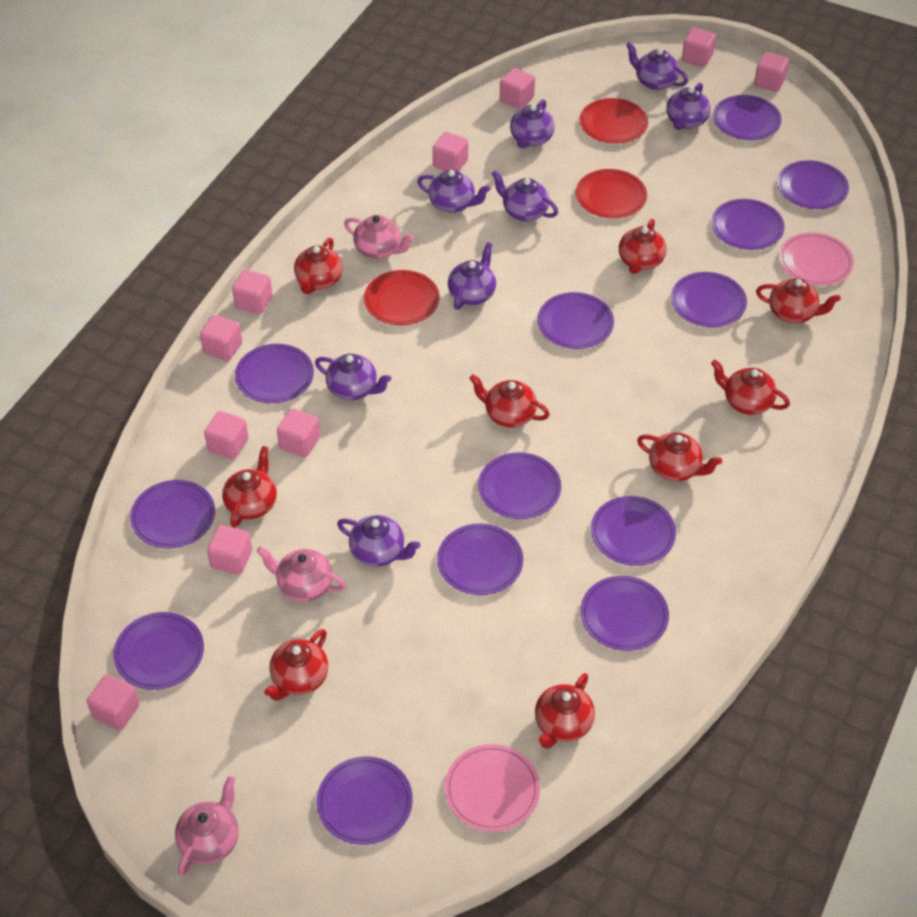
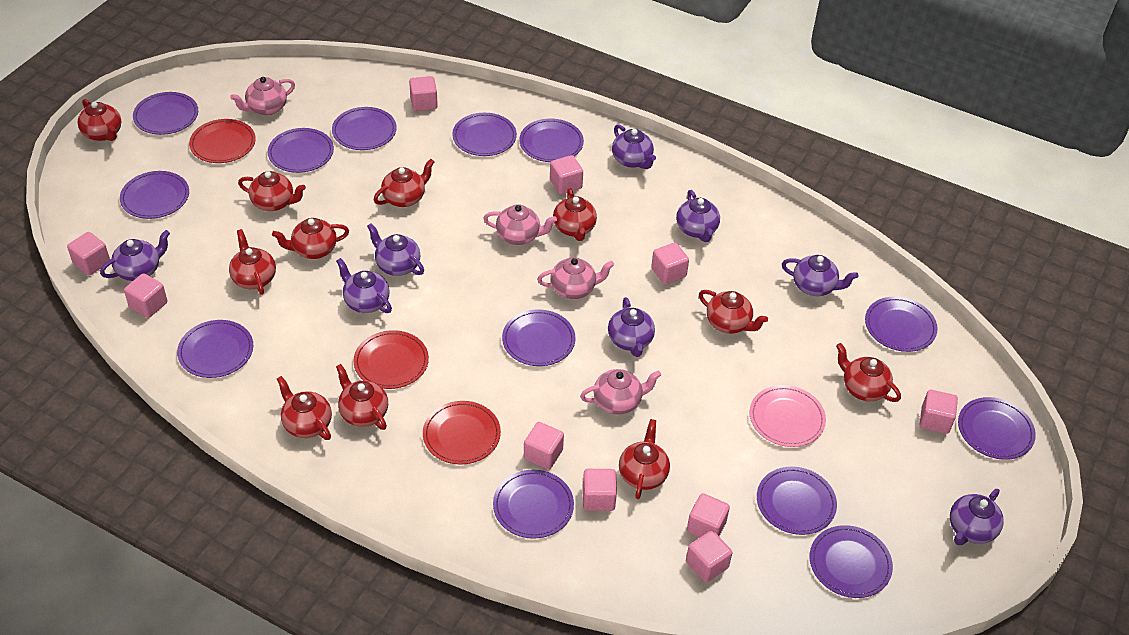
pink plate: 2 -> 1
pink teapot: 3 -> 4
red teapot: 9 -> 11

